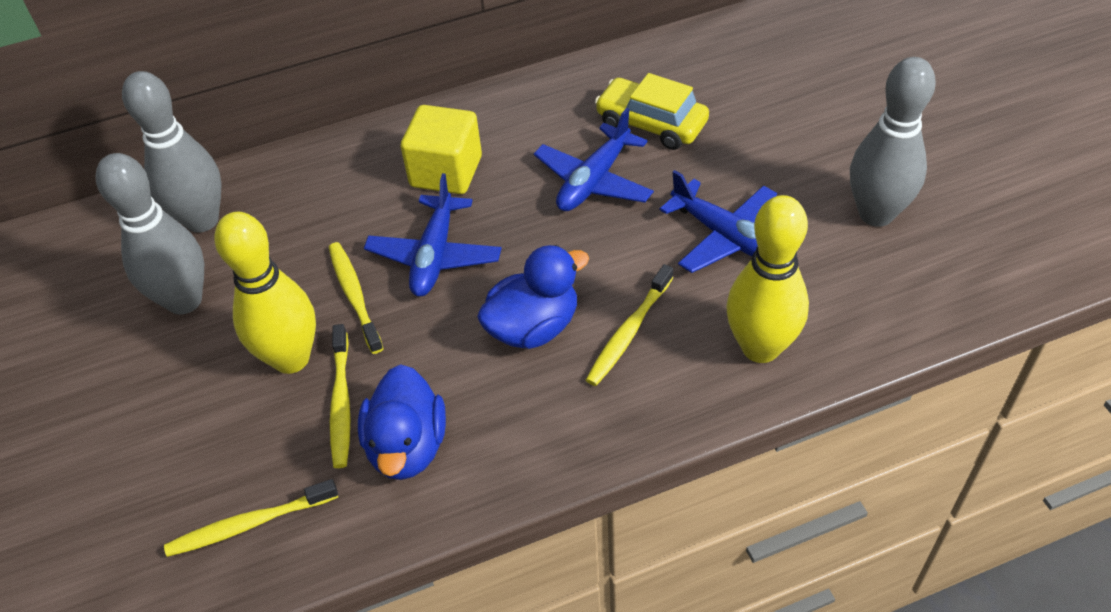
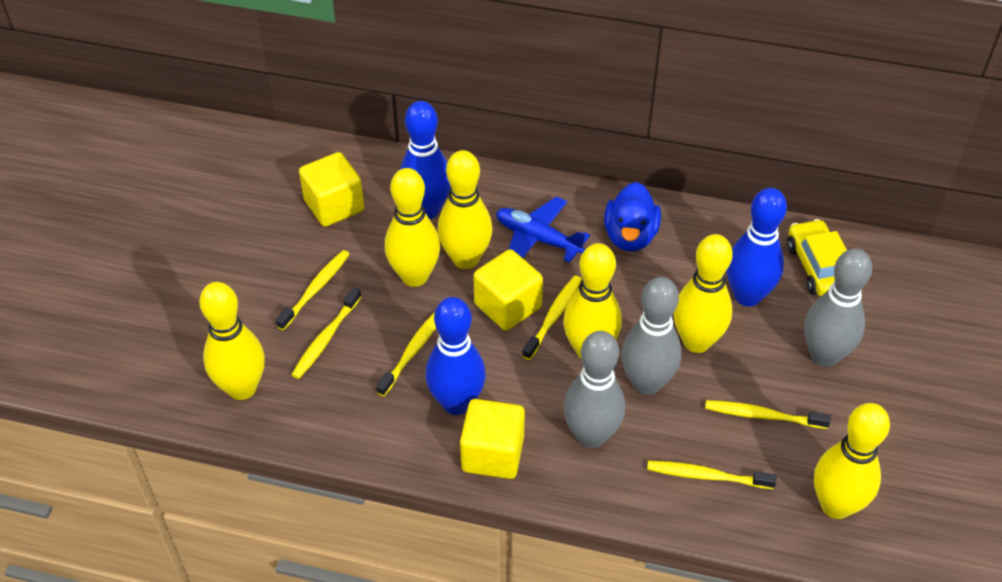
blue bowling pin: 0 -> 3
blue duck: 2 -> 1
blue plane: 3 -> 1
yellow bowling pin: 2 -> 6
yellow cube: 1 -> 3
yellow toothbrush: 4 -> 6

